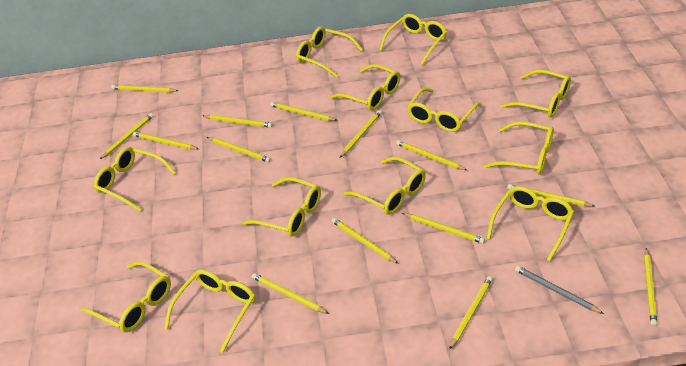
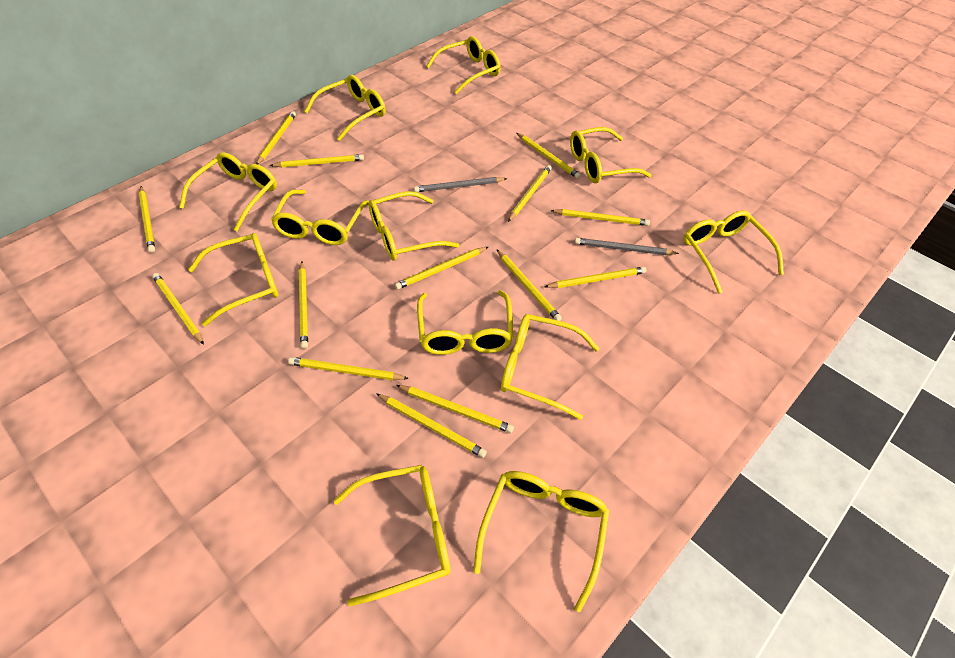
grey pencil: 1 -> 2

